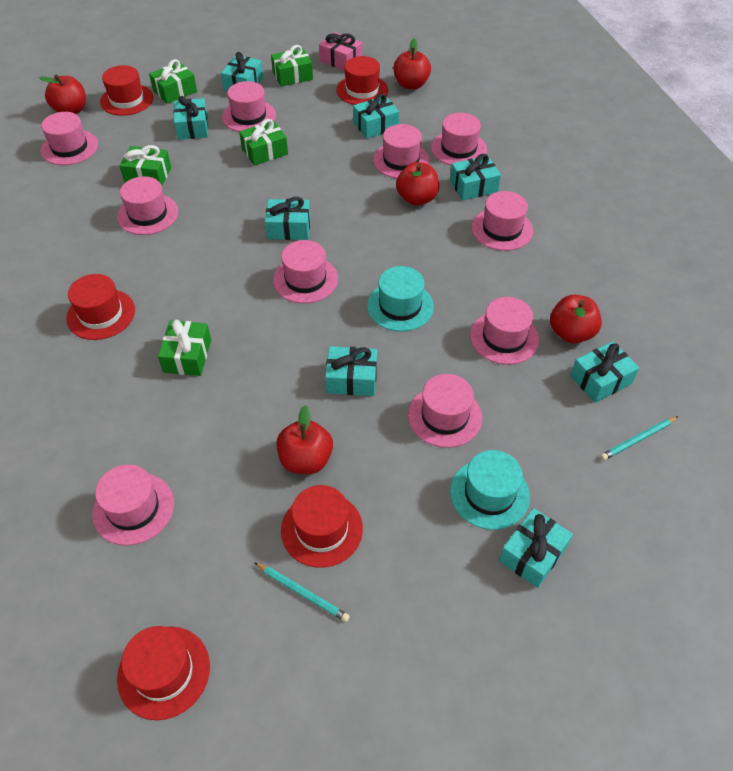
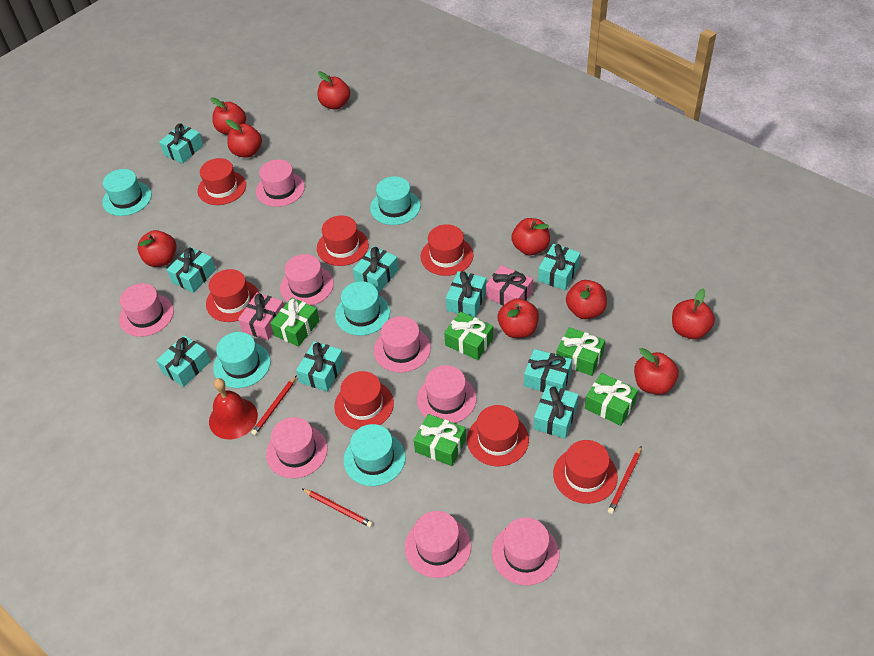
pink gift: 1 -> 2
pink hat: 10 -> 8
red apple: 5 -> 9
red bell: 0 -> 1
red hat: 5 -> 7
red pencil: 0 -> 3
turquoise gift: 8 -> 9
turquoise hat: 2 -> 5
turquoise pencil: 2 -> 0

